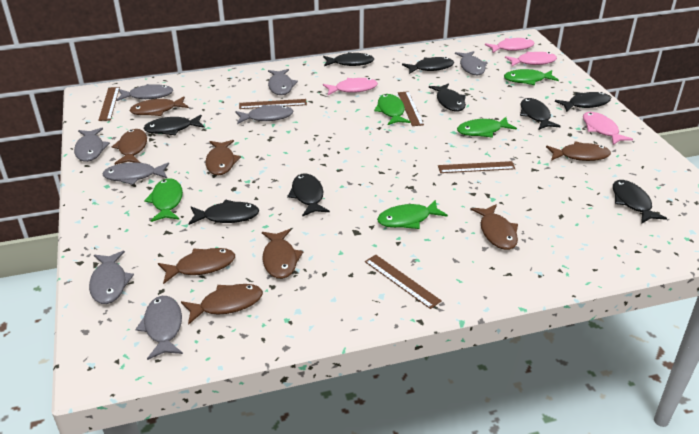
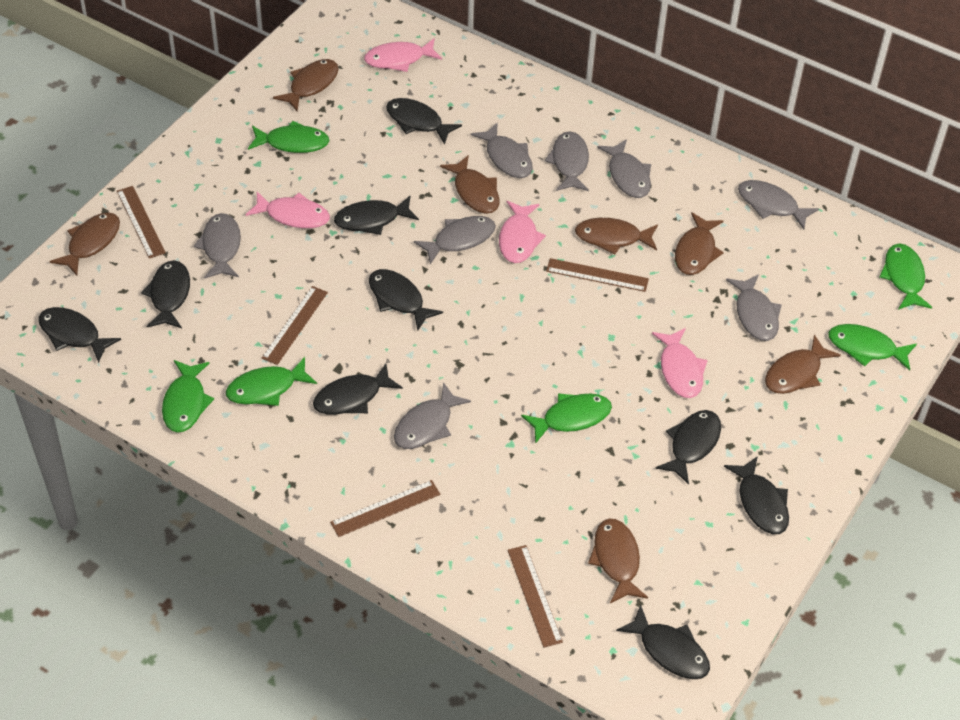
brown fish: 8 -> 7
green fish: 5 -> 6

